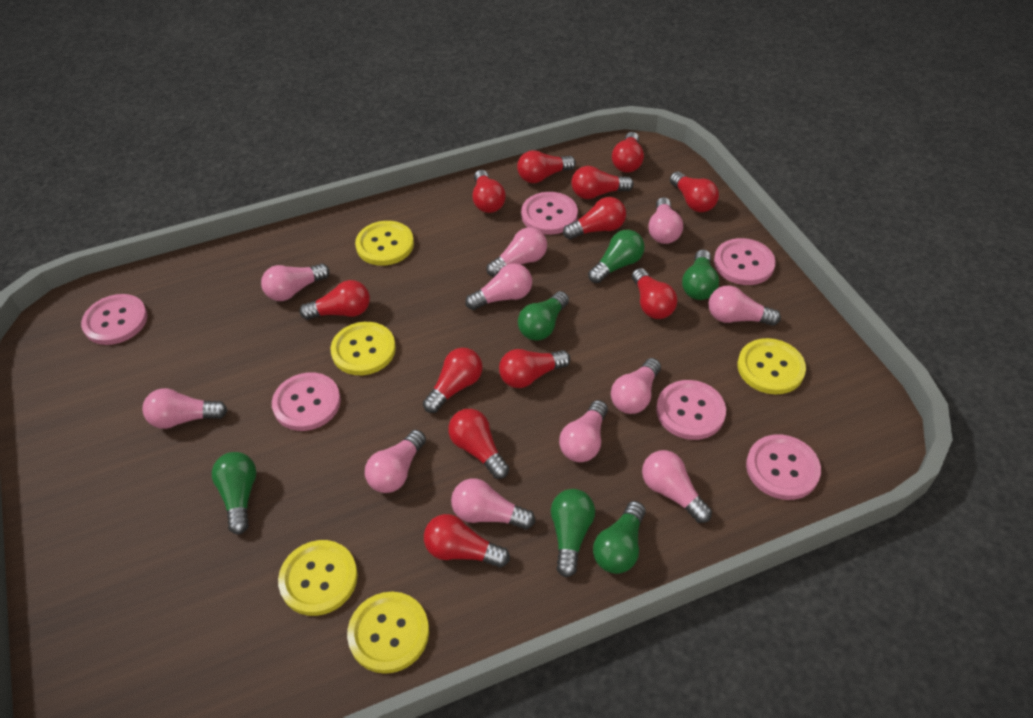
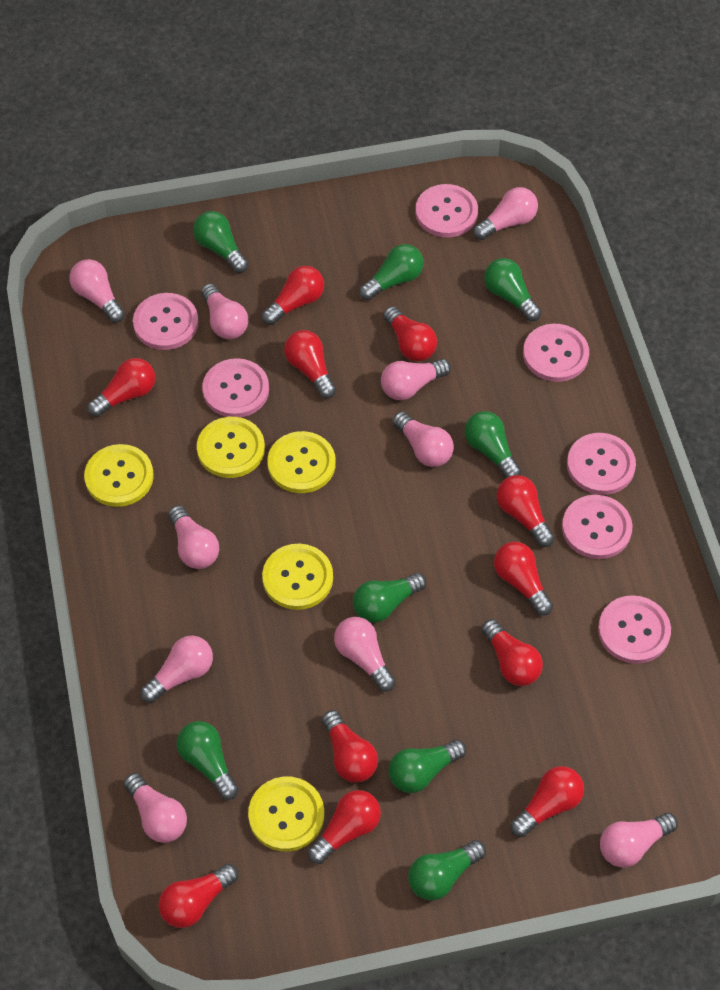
green light bulb: 6 -> 8
pink button: 6 -> 7
pink light bulb: 11 -> 10
red light bulb: 12 -> 11

